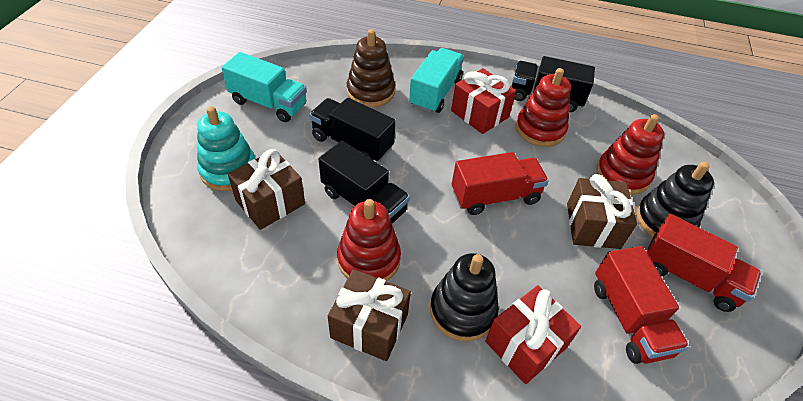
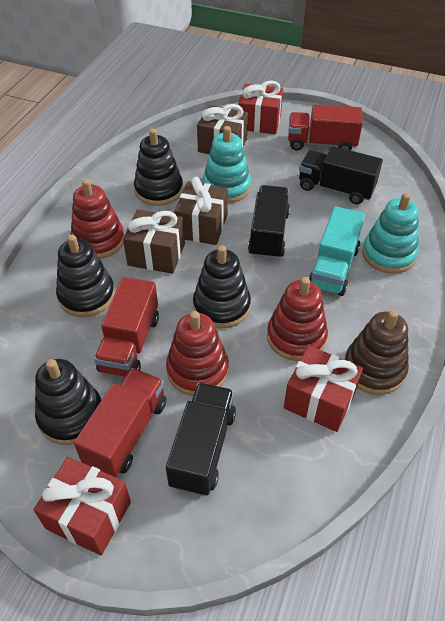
black stacking toy: 2 -> 4
red gift: 2 -> 3
turquoise stacking toy: 1 -> 2
turquoise truck: 2 -> 1

